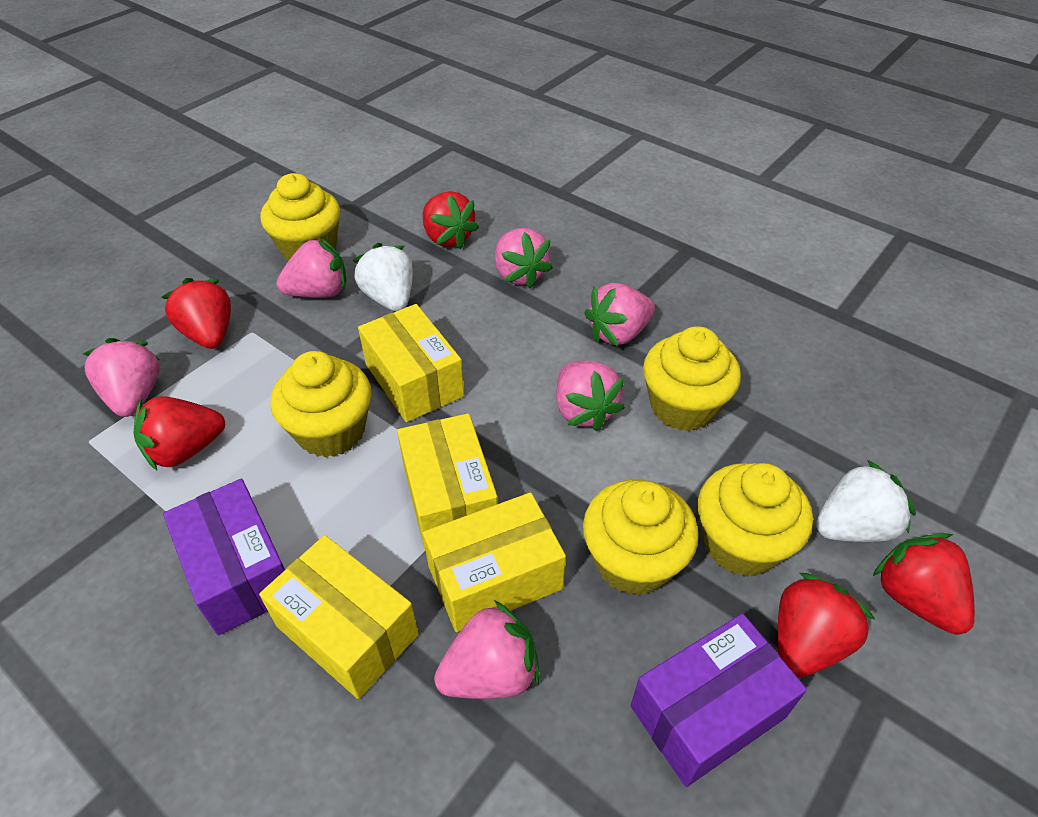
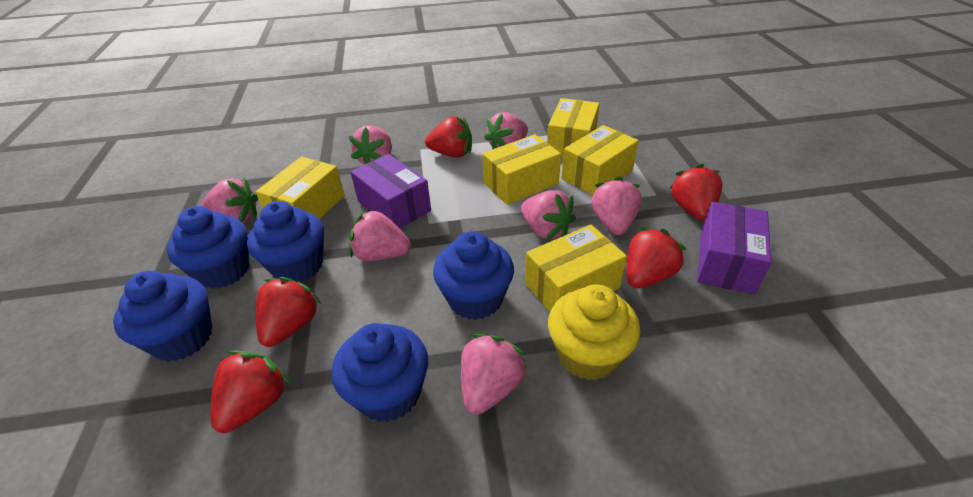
blue cupcake: 0 -> 5
pink strawberry: 6 -> 7
white strawberry: 2 -> 0
yellow box: 4 -> 5
yellow cupcake: 5 -> 1

